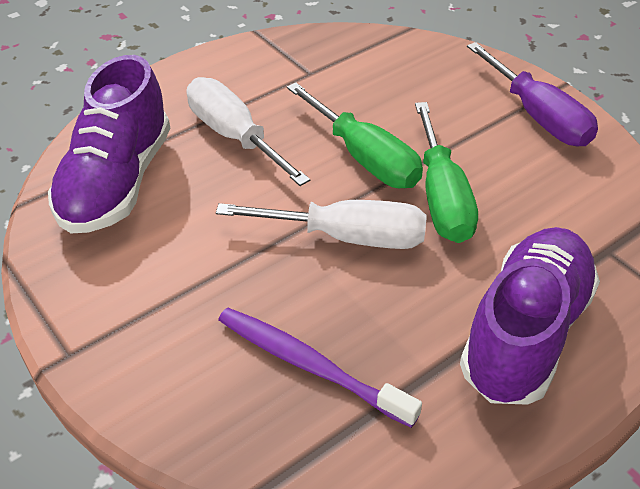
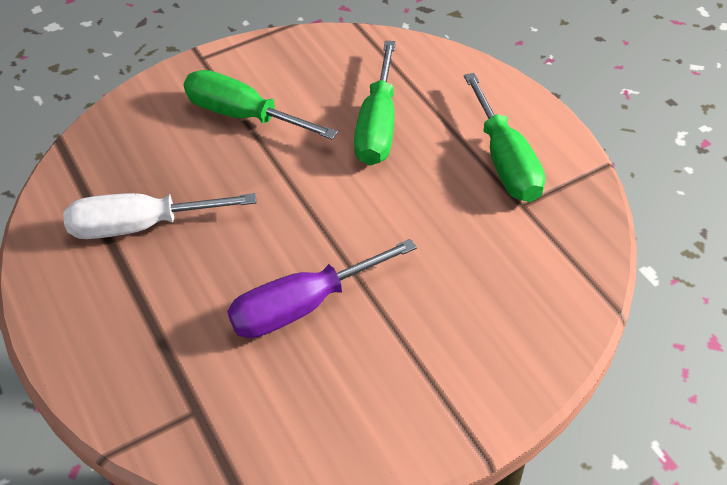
green screwdriver: 2 -> 3
purple shoe: 2 -> 0
purple toothbrush: 1 -> 0
white screwdriver: 2 -> 1

